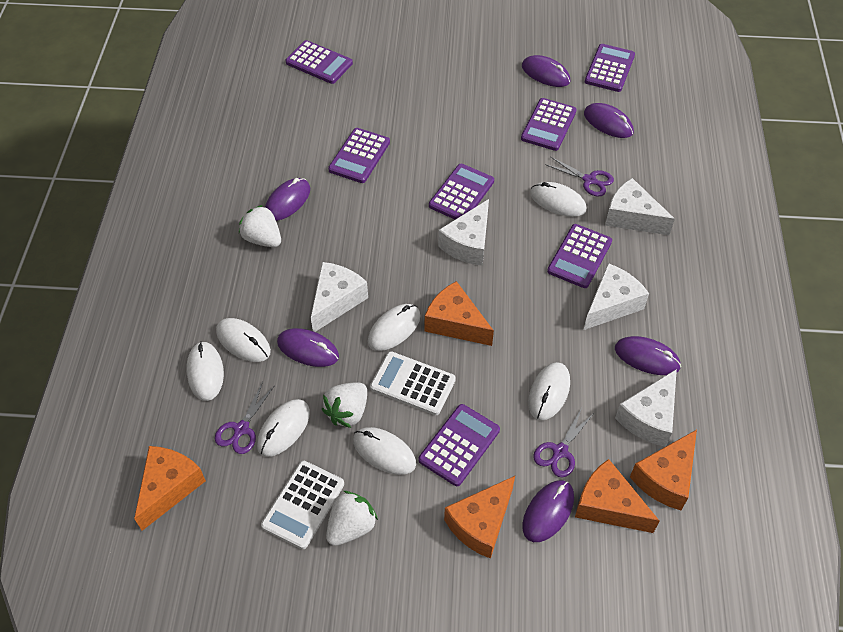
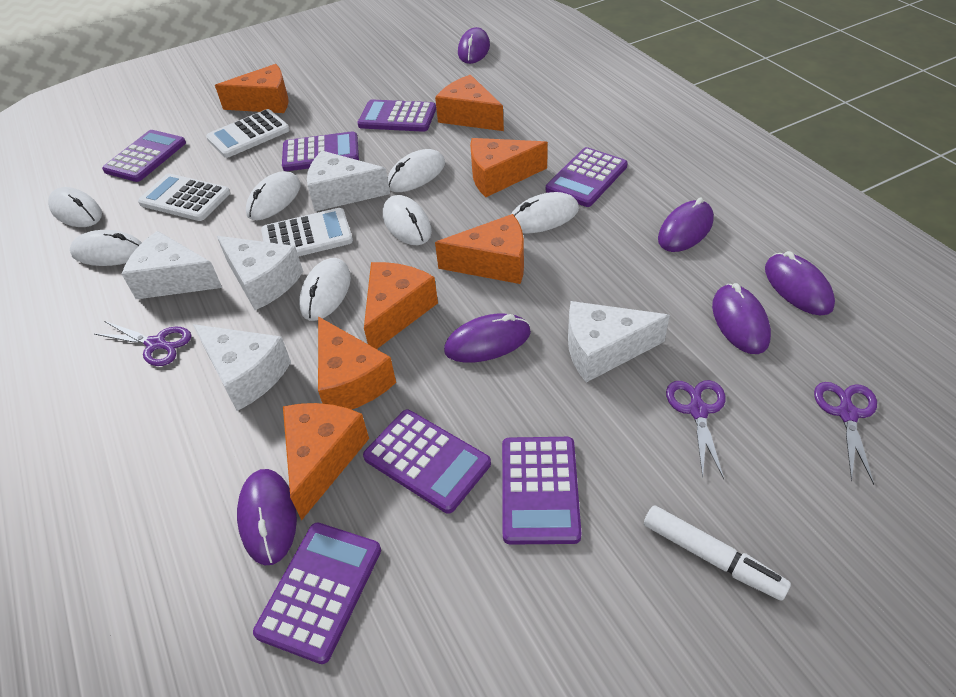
orange cheese: 5 -> 7
white calculator: 2 -> 3
white marker: 0 -> 1
white strawberry: 3 -> 0

